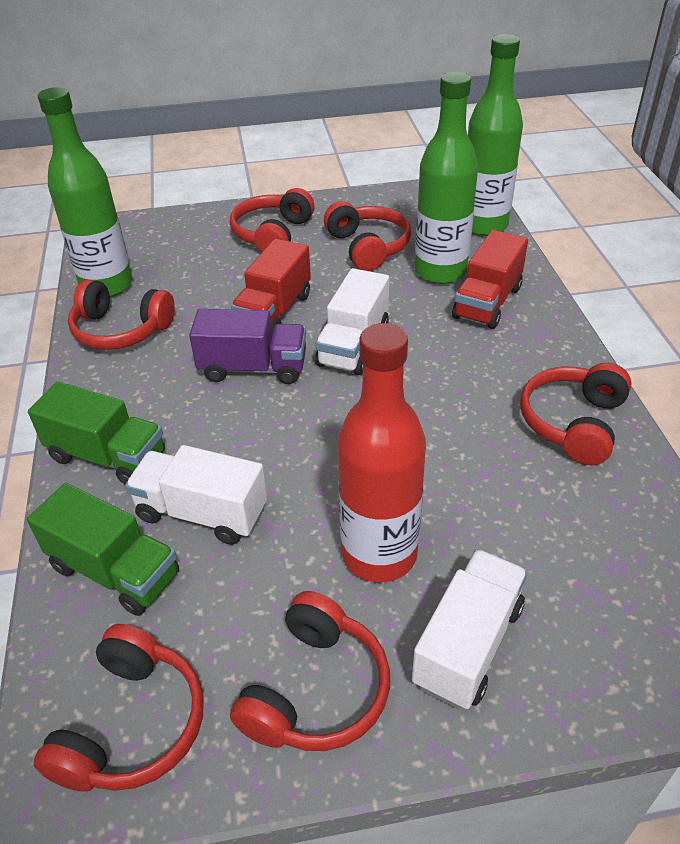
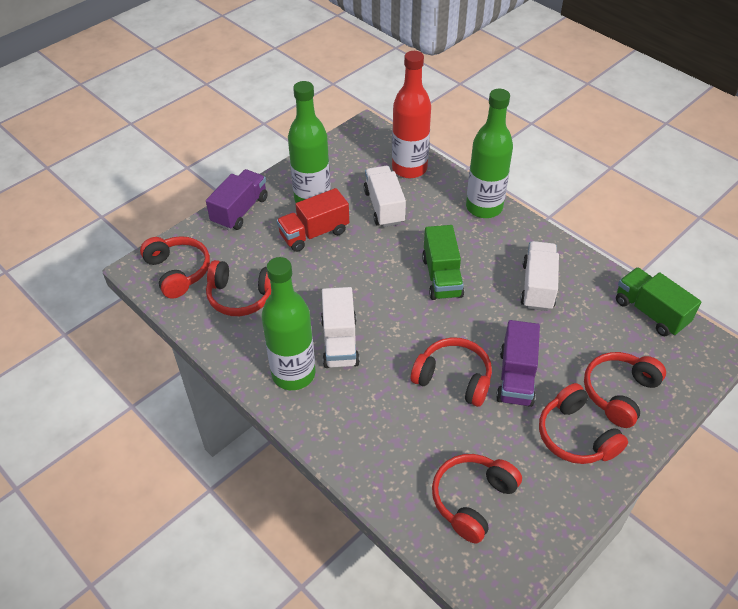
purple truck: 1 -> 2
red truck: 2 -> 1

